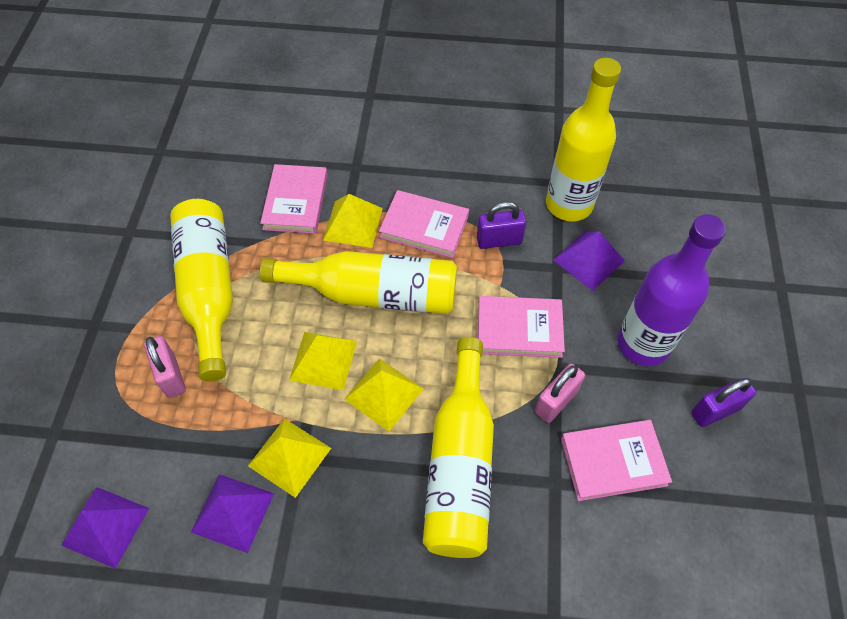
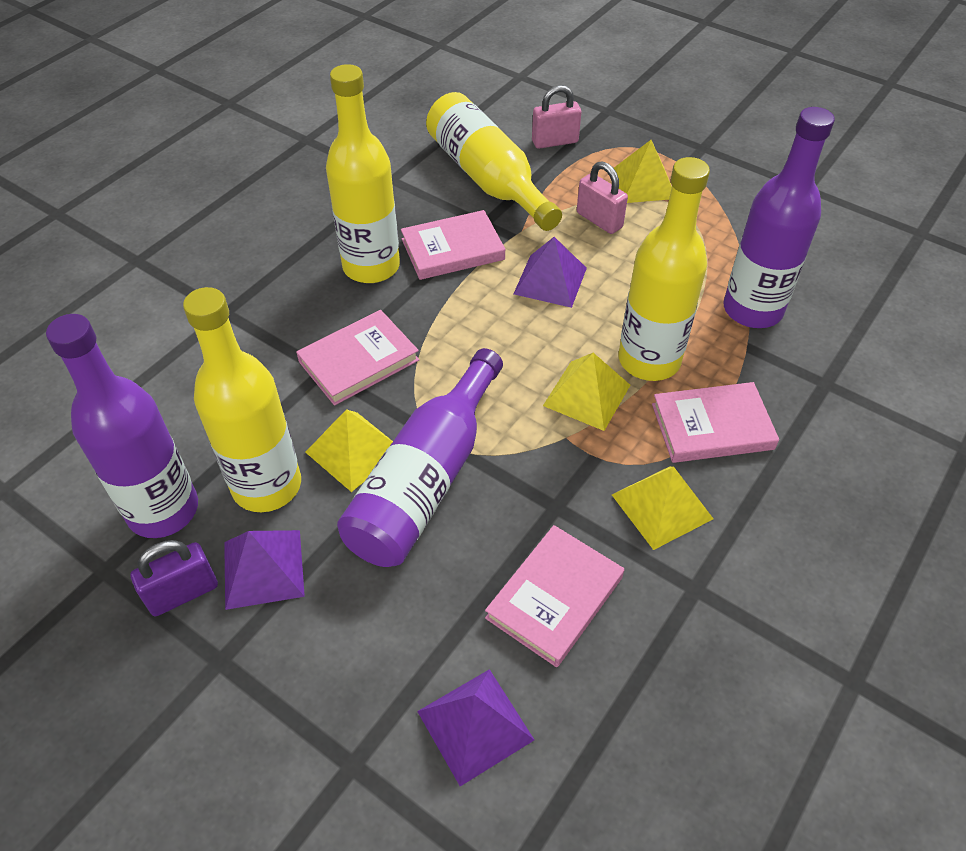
purple bottle: 1 -> 3
purple padlock: 2 -> 1

